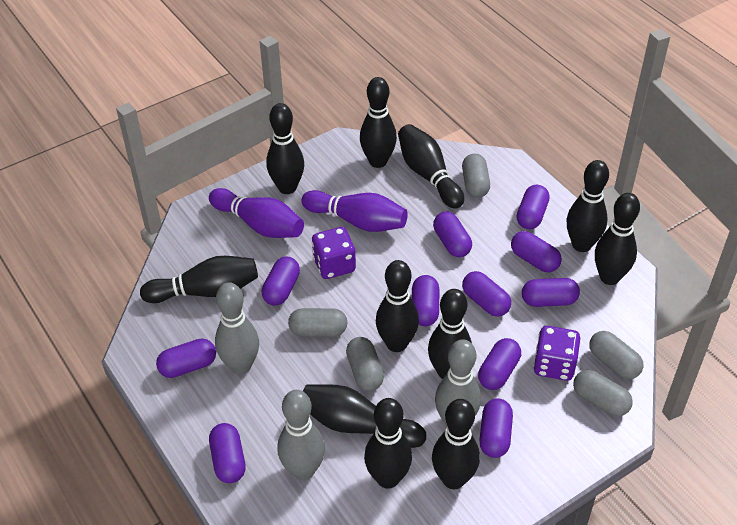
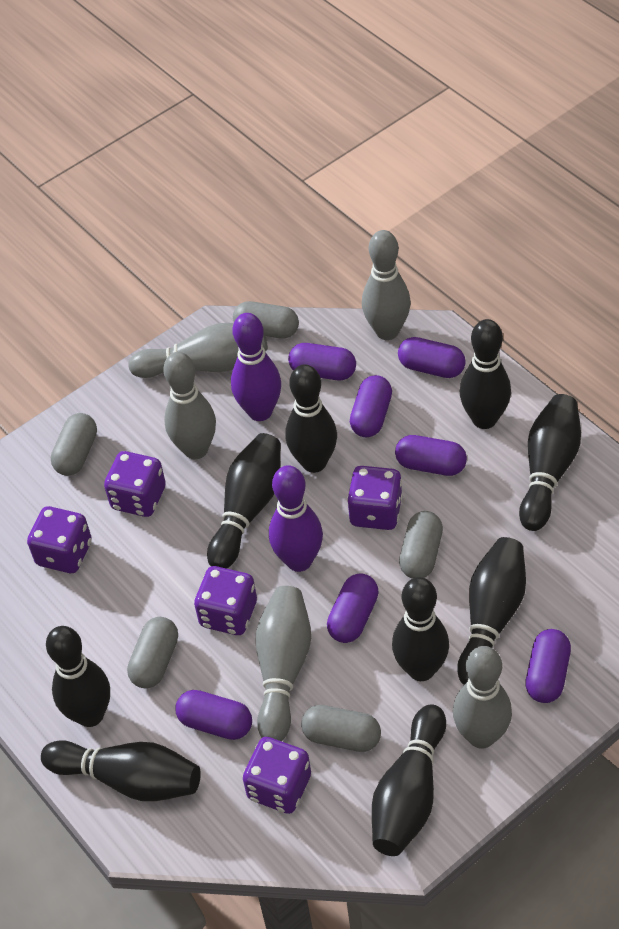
black bowling pin: 11 -> 9
grey bowling pin: 3 -> 5
purple capsule: 11 -> 7
purple dice: 2 -> 5

